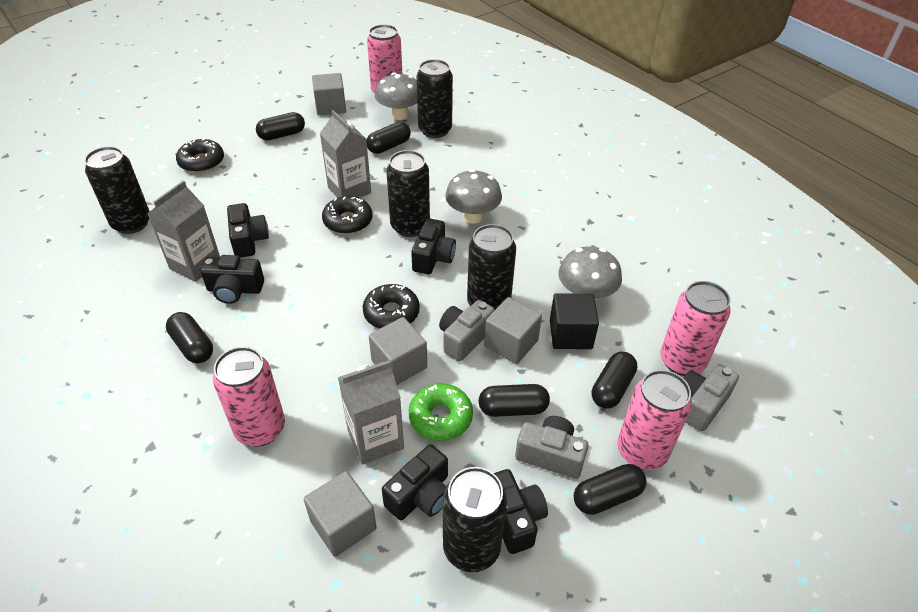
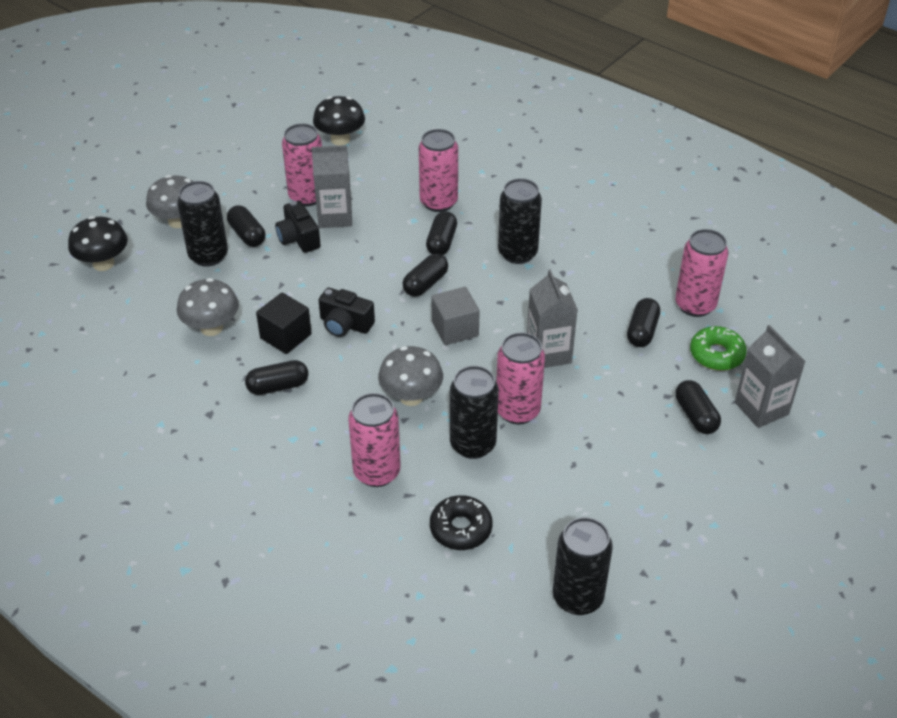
black camera: 5 -> 2
black can: 5 -> 4
black donut: 3 -> 1
black mushroom: 0 -> 2
grey camera: 3 -> 0
grey cube: 4 -> 1
pink can: 4 -> 5

